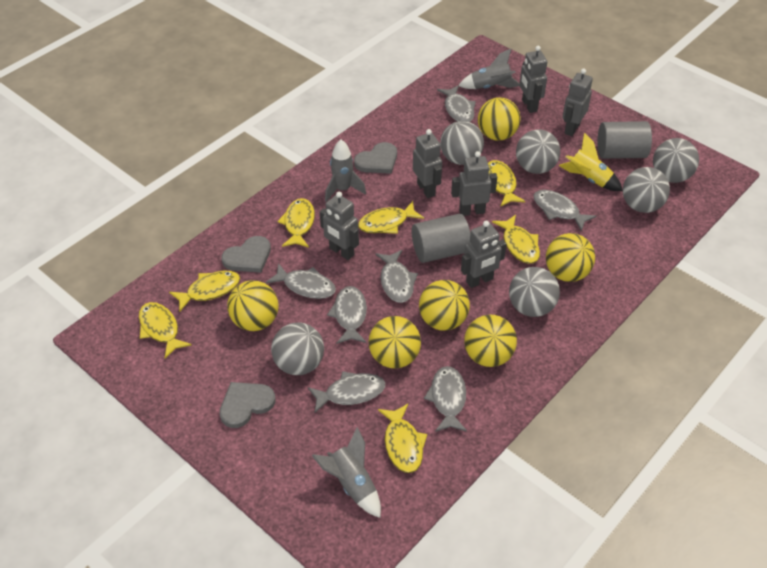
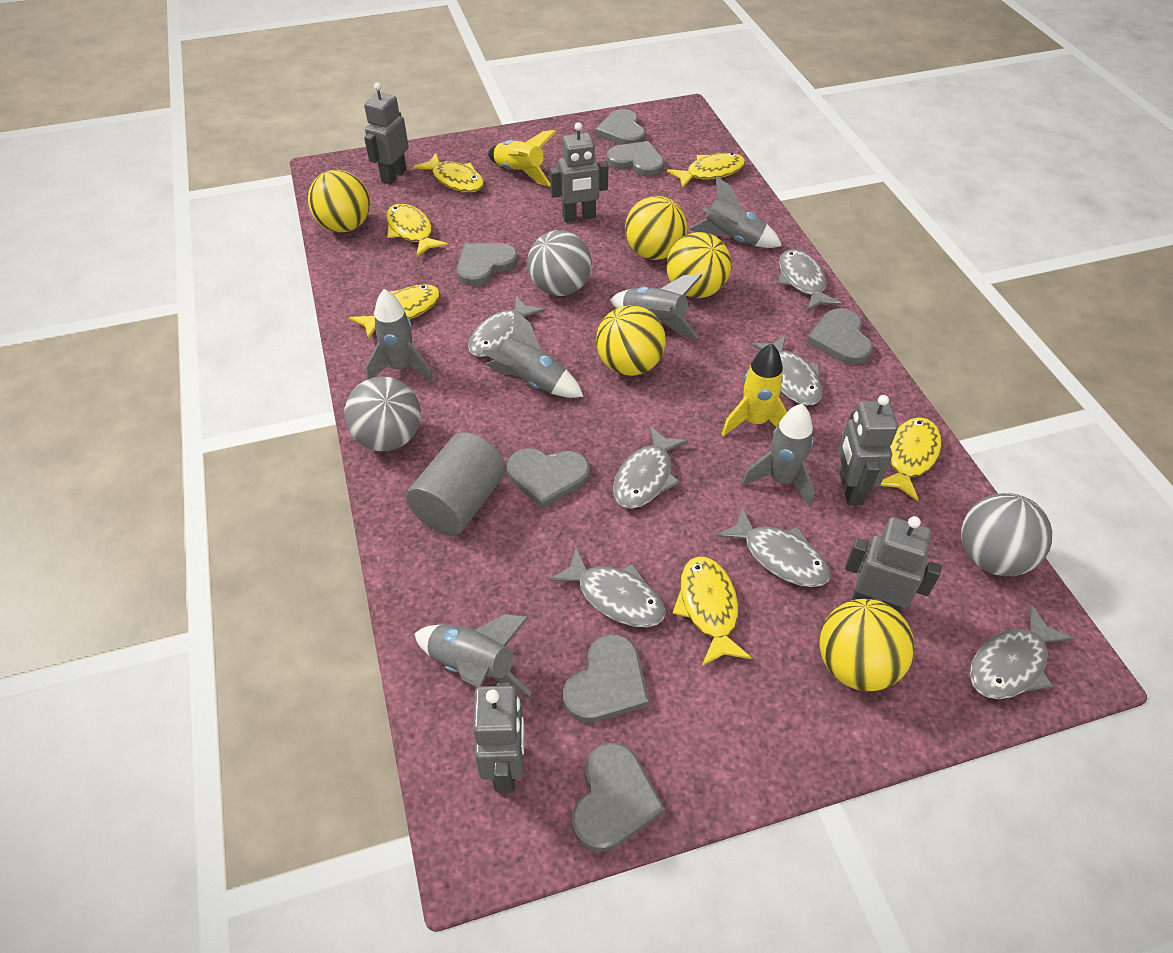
grey ball: 6 -> 3
grey cylinder: 2 -> 1
grey heart: 3 -> 7
grey robot: 6 -> 5
grey rocket: 3 -> 6
yellow ball: 6 -> 5
yellow fish: 7 -> 6
yellow rocket: 1 -> 2

